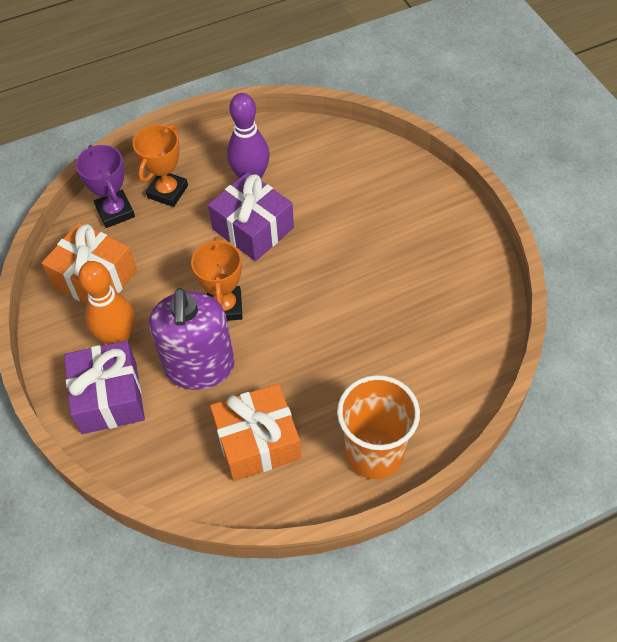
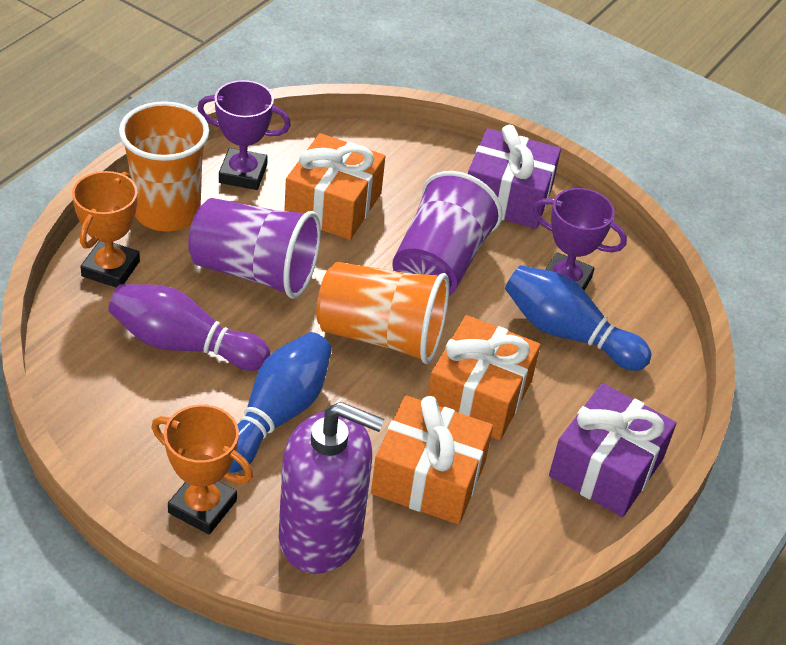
blue bowling pin: 0 -> 2
orange bowling pin: 1 -> 0
orange cup: 1 -> 2
orange gift: 2 -> 3
purple cup: 0 -> 2
purple trophy: 1 -> 2

